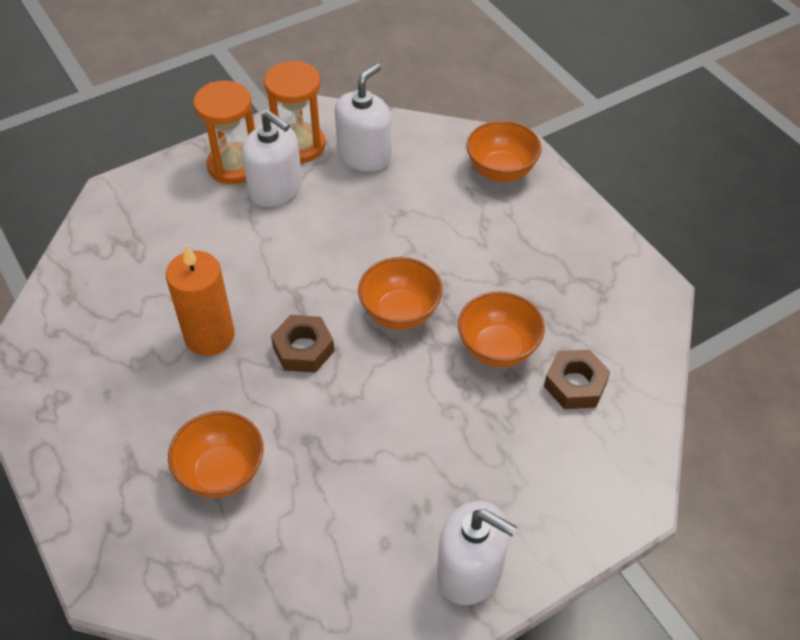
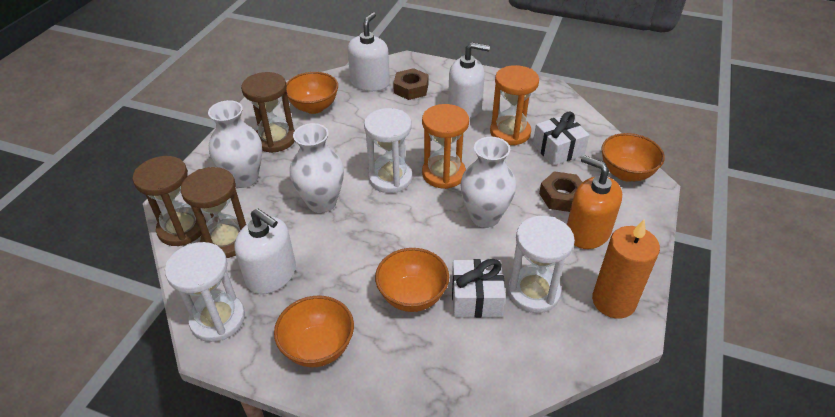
brown hourglass: 0 -> 3
orange soap dispenser: 0 -> 1
white gift: 0 -> 2
white hourglass: 0 -> 3
white vase: 0 -> 3

